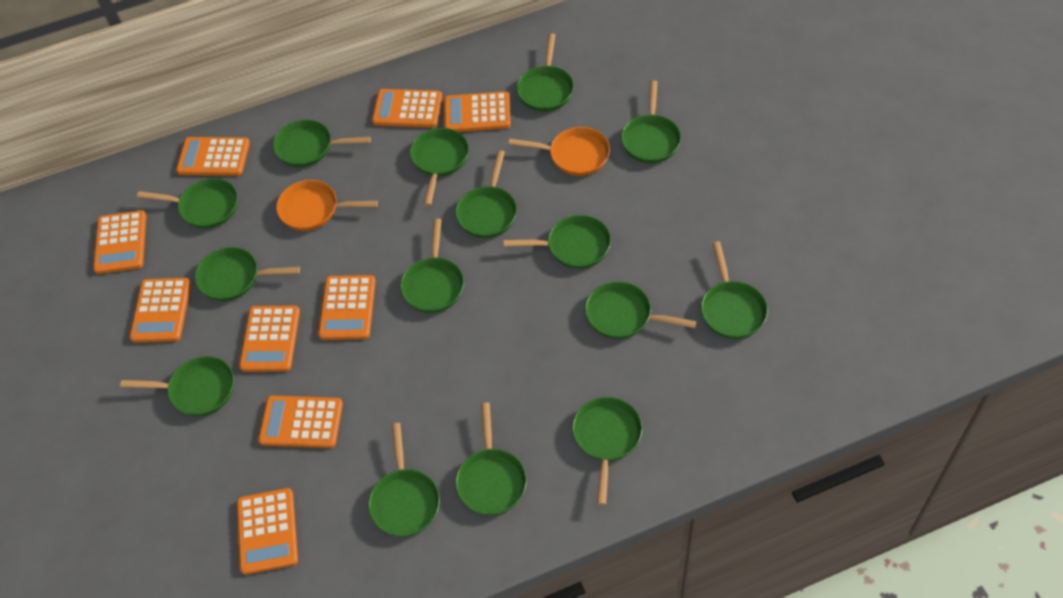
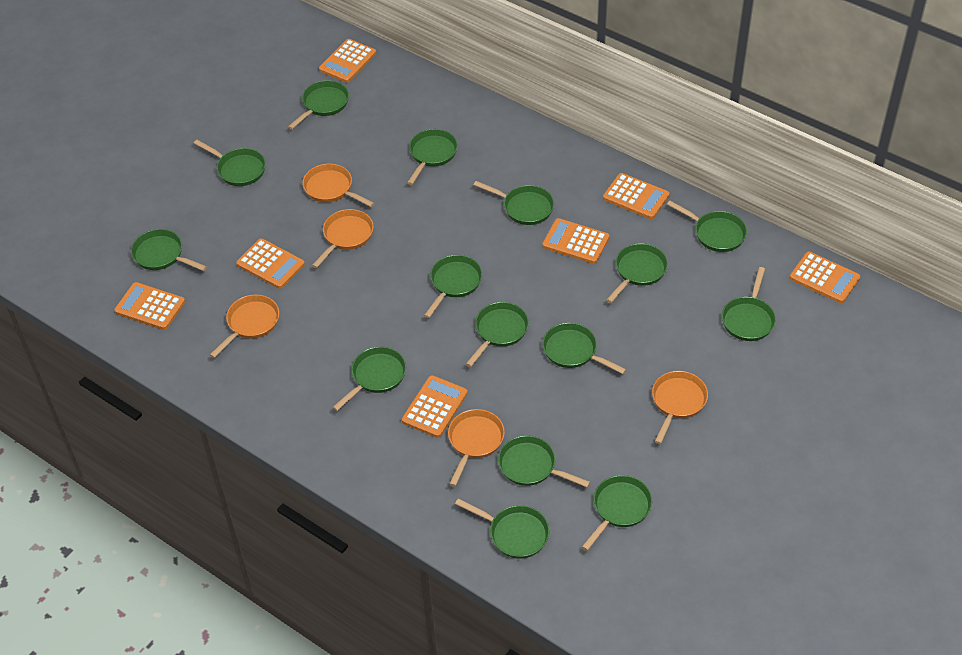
orange calculator: 9 -> 7
orange pan: 2 -> 5

